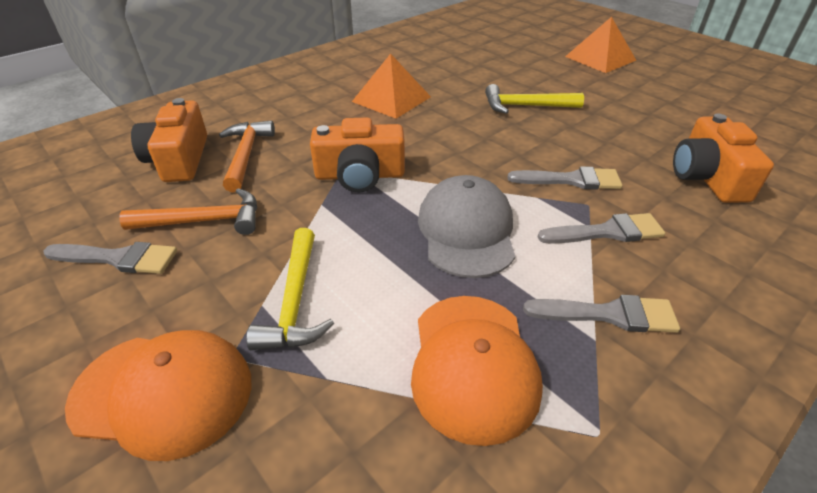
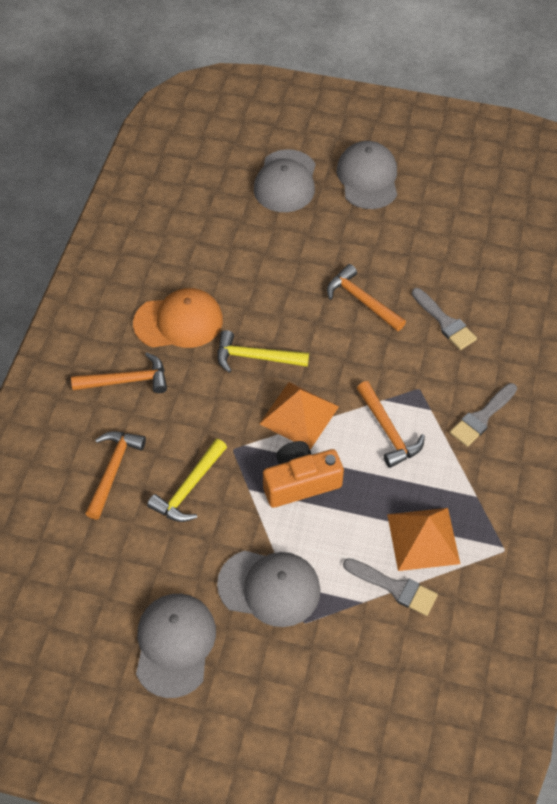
grey brush: 4 -> 3
grey cap: 1 -> 4
orange camera: 3 -> 1
orange cap: 2 -> 1
orange hammer: 2 -> 4

